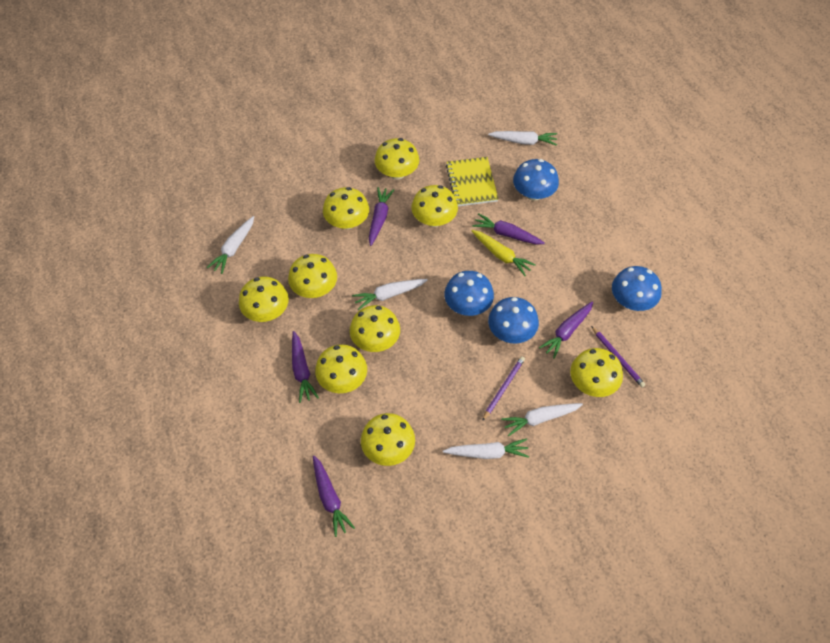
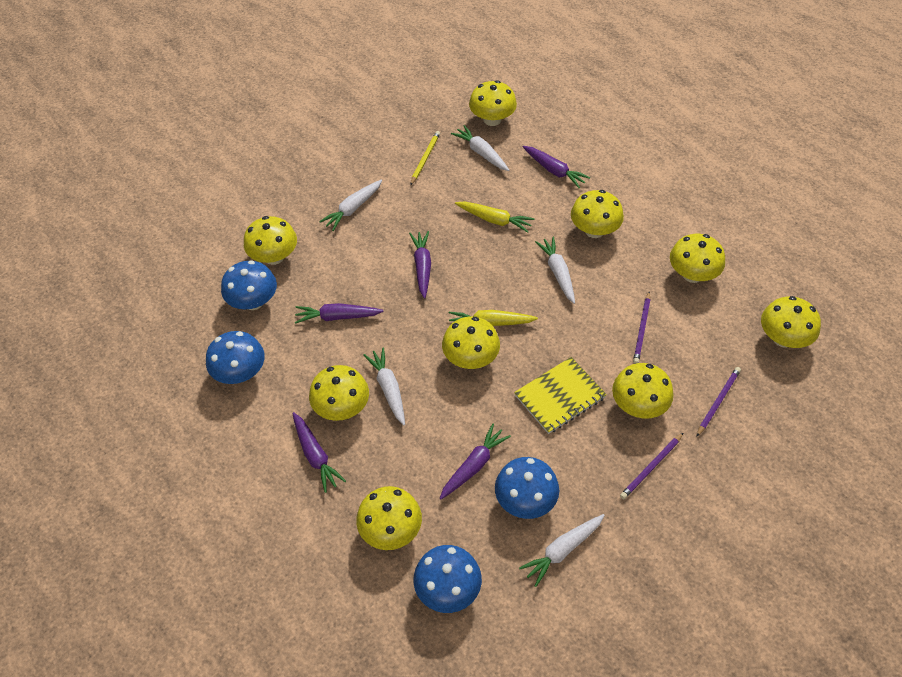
purple pencil: 2 -> 3
yellow carrot: 1 -> 2
yellow pencil: 0 -> 1

